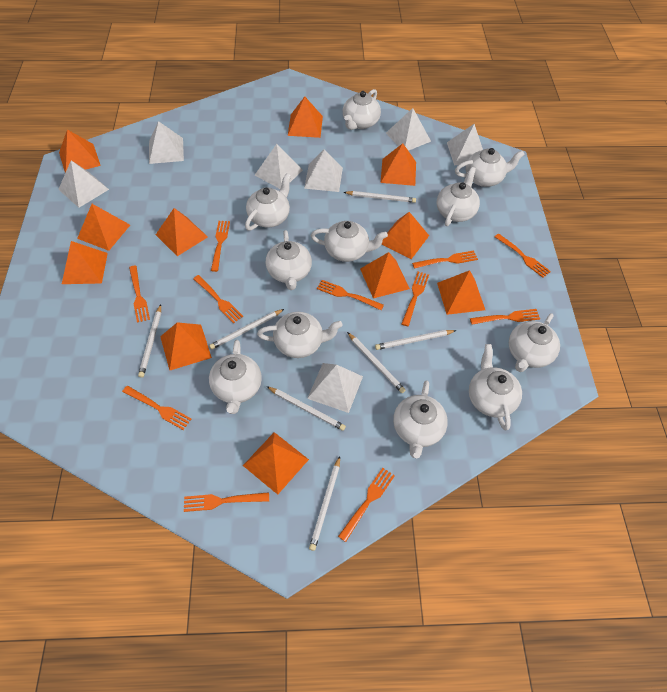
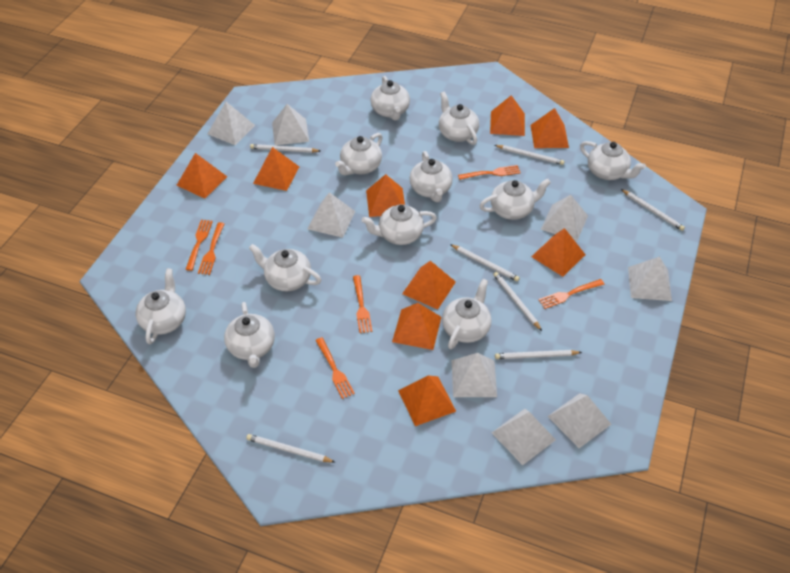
orange fork: 11 -> 6
orange pyramid: 11 -> 9
white pyramid: 7 -> 8

